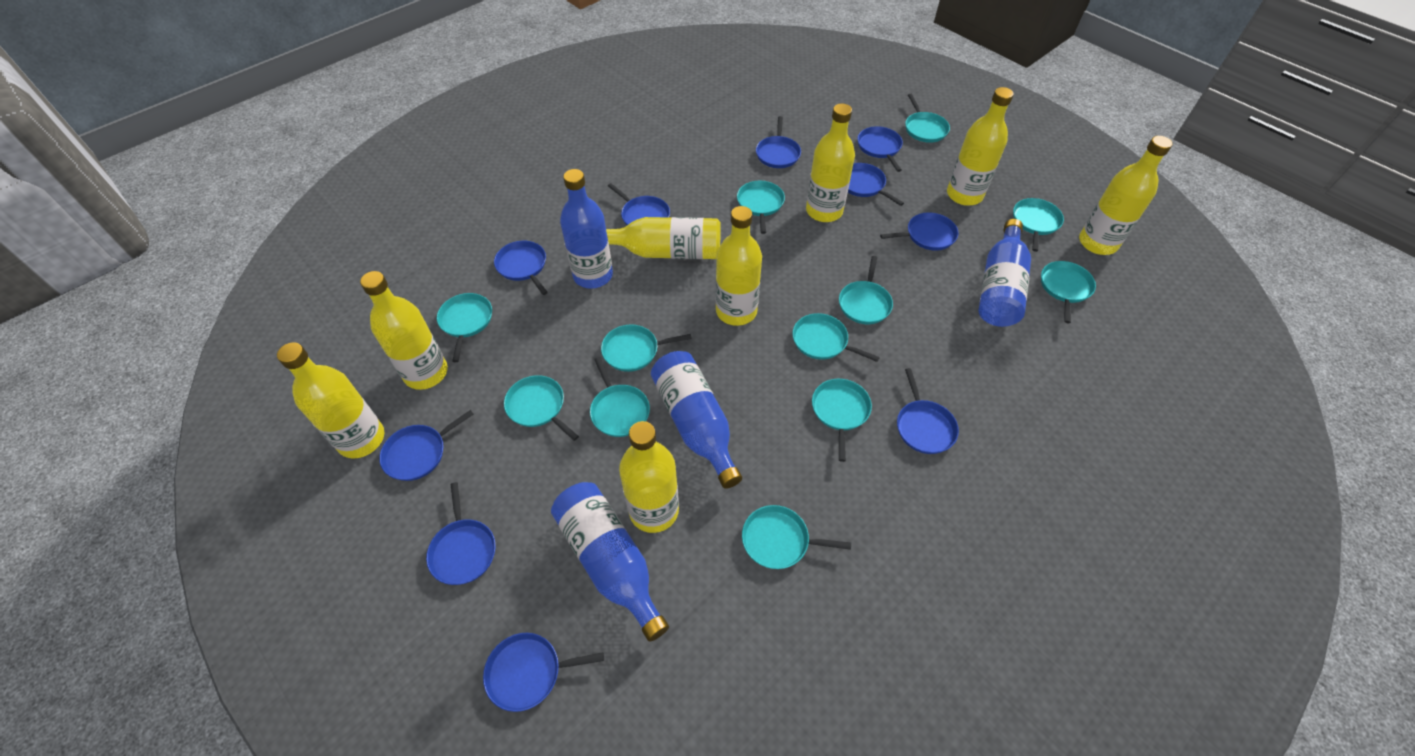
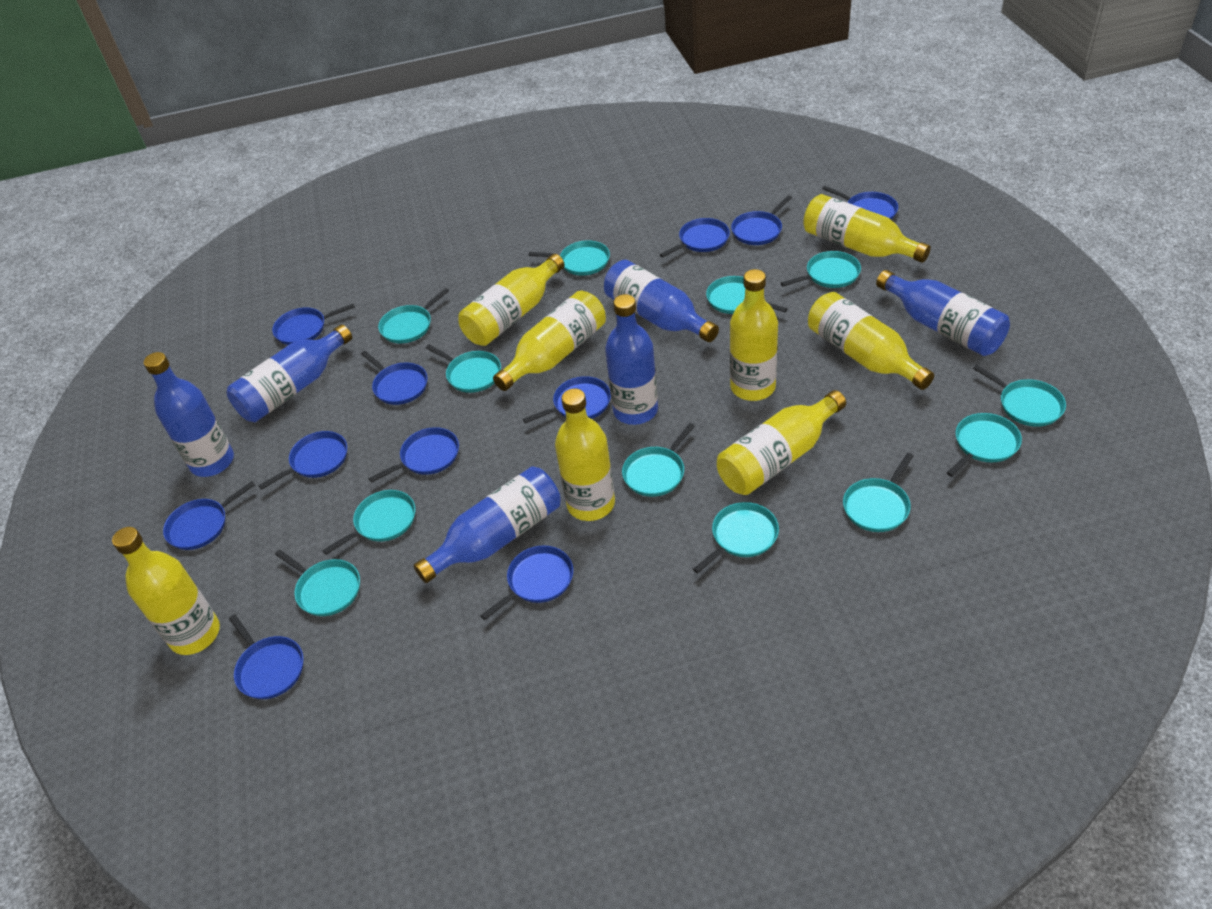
blue bottle: 4 -> 6
blue pan: 10 -> 11

